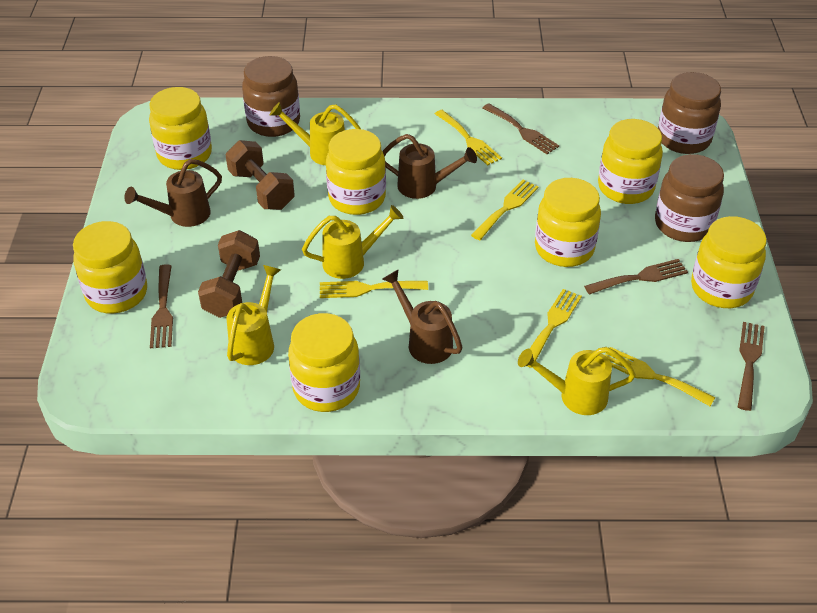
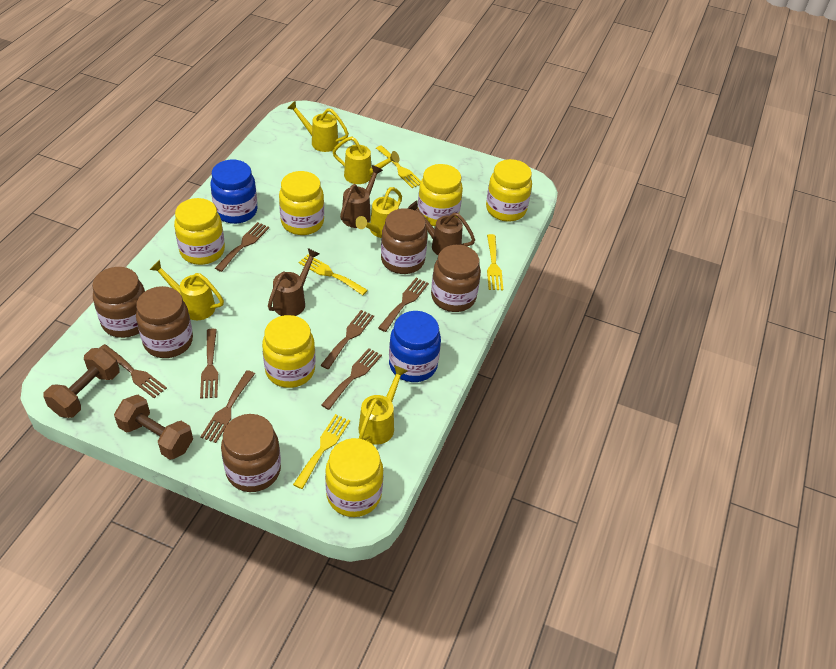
blue jar: 0 -> 2
brown fork: 4 -> 7
brown jar: 3 -> 5
yellow fork: 5 -> 4
yellow jar: 7 -> 6
yellow watering can: 4 -> 5

